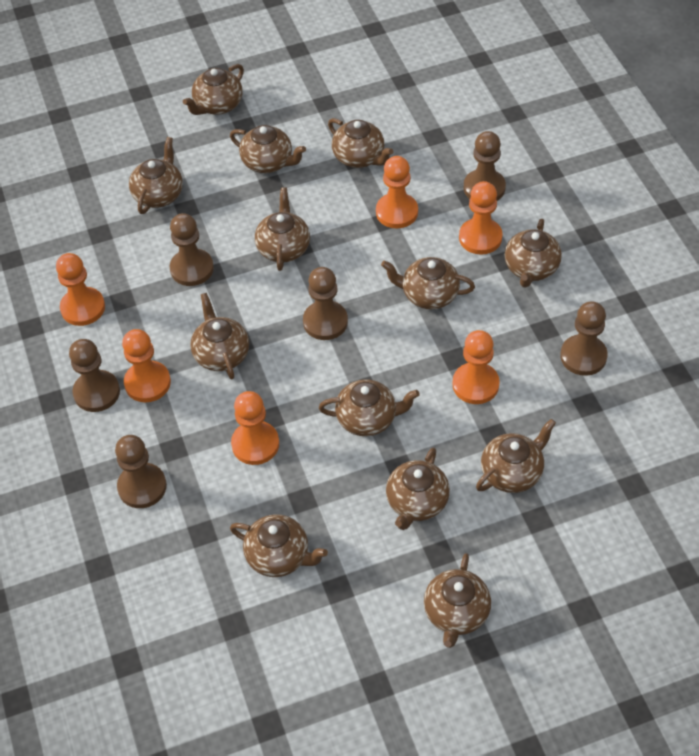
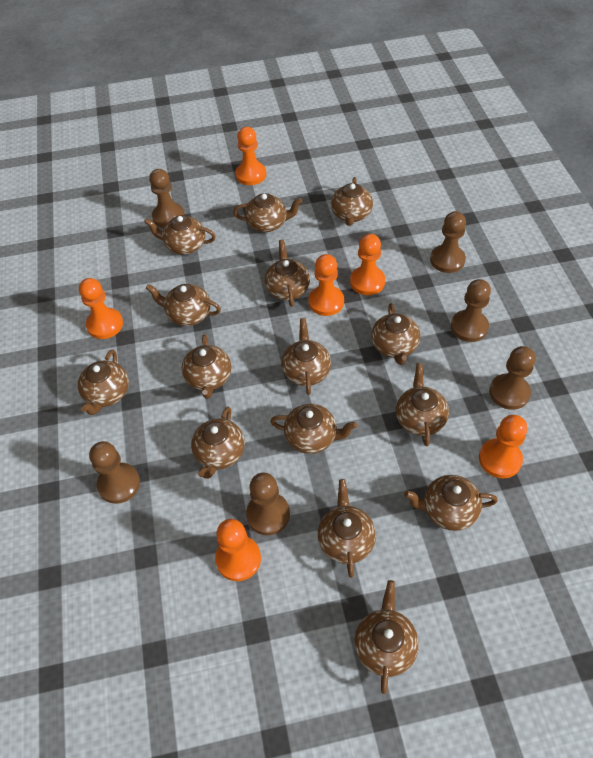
brown teapot: 13 -> 15

